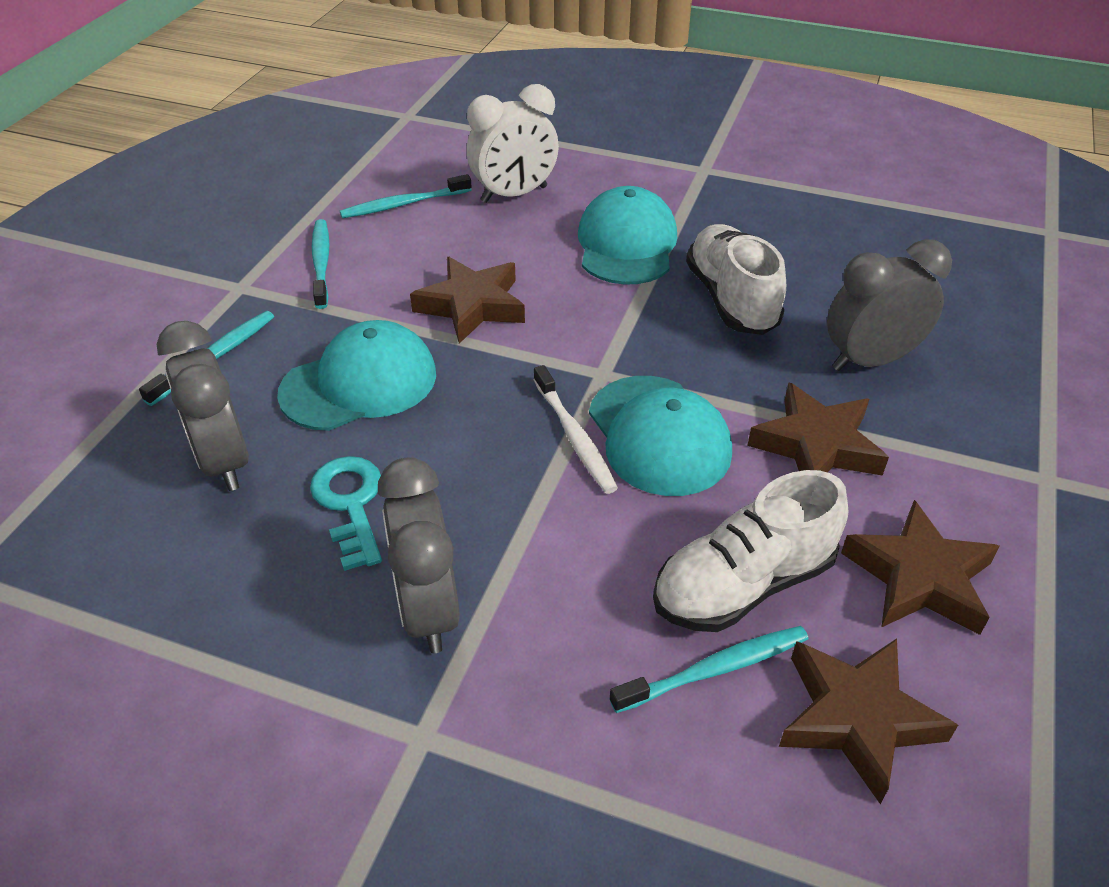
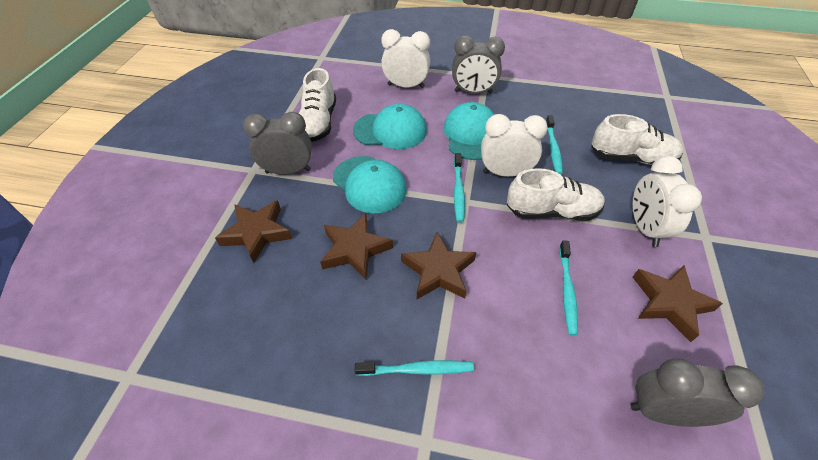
turquoise key: 1 -> 0
white clock: 1 -> 3
white shoe: 2 -> 3
white toothbrush: 1 -> 0

